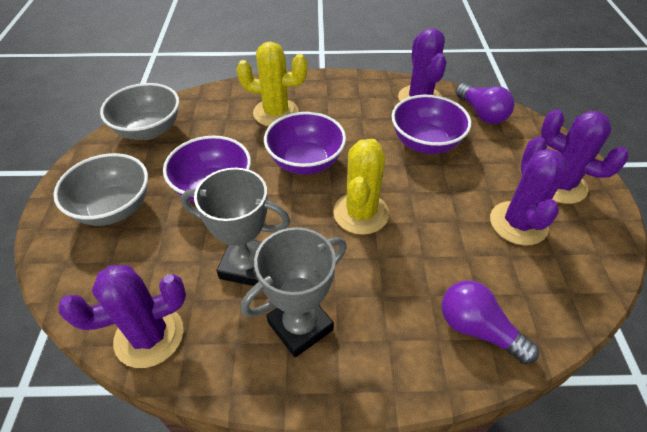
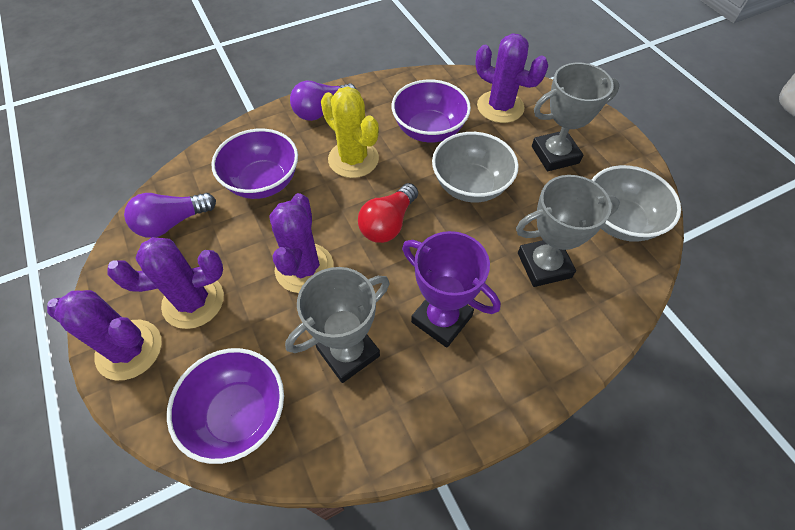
grey trophy: 2 -> 3
purple trophy: 0 -> 1
red light bulb: 0 -> 1
yellow cactus: 2 -> 1

